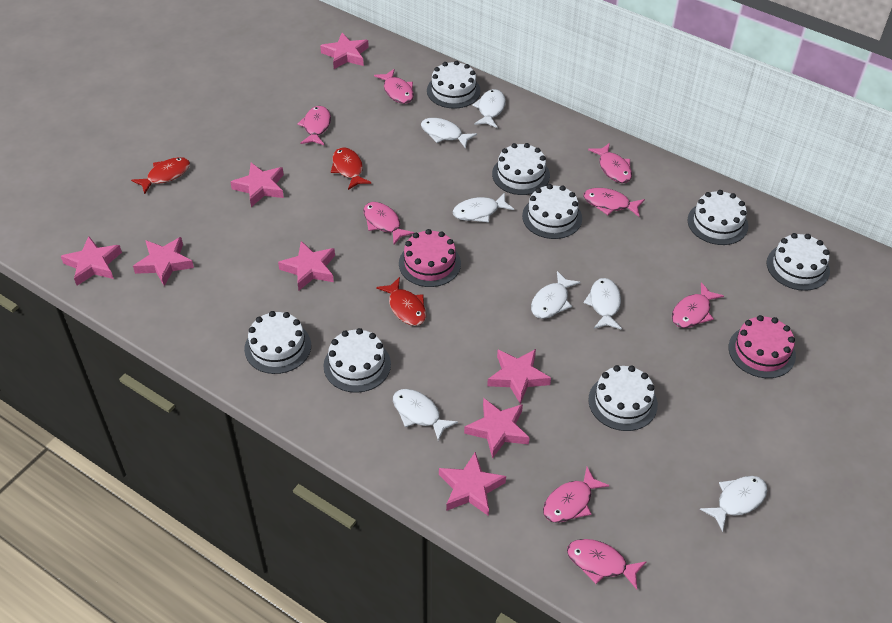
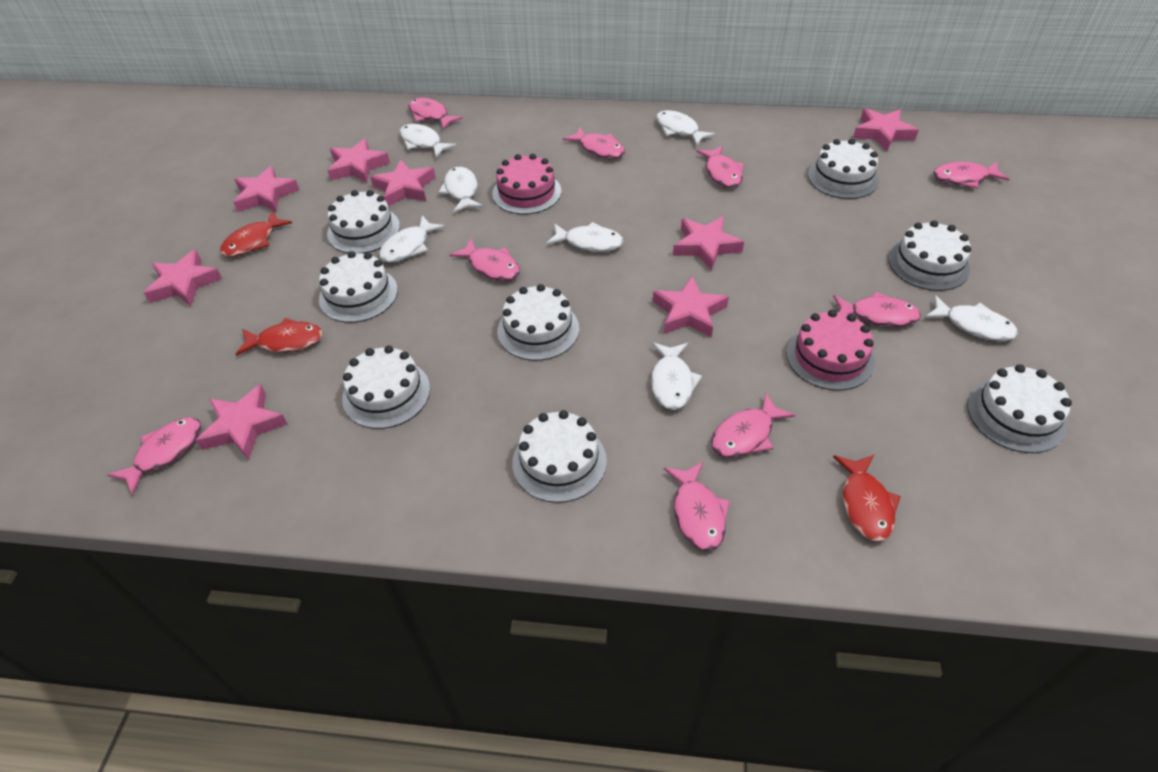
pink fish: 8 -> 9

